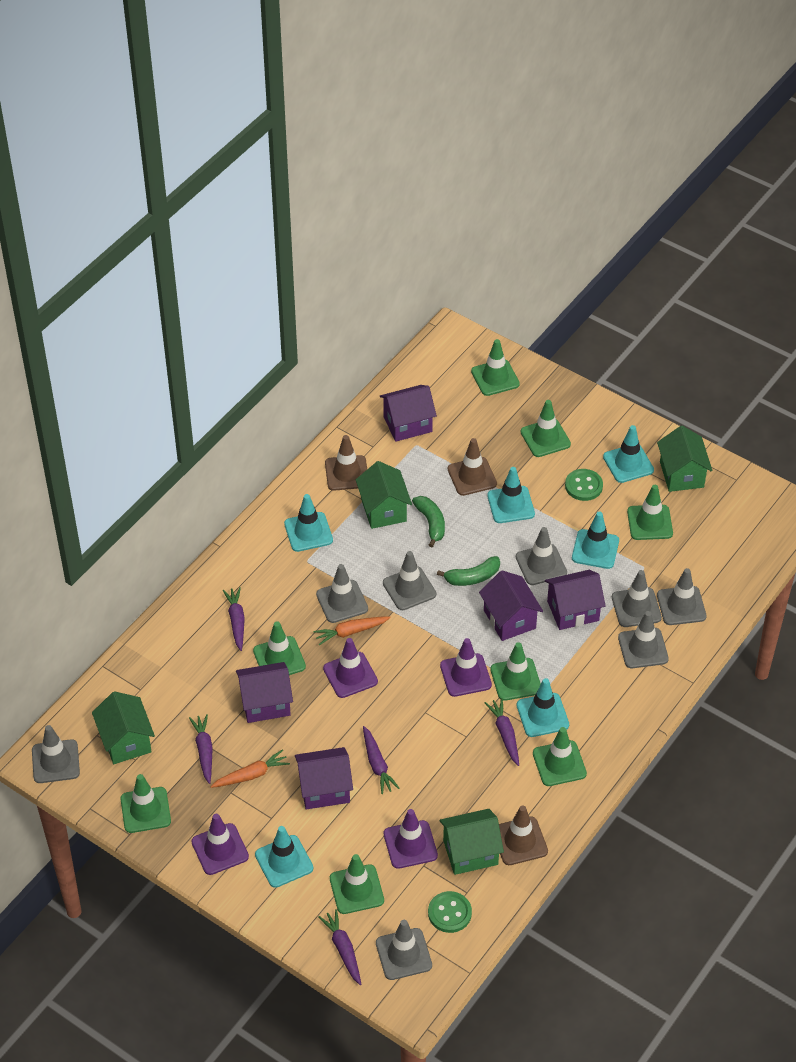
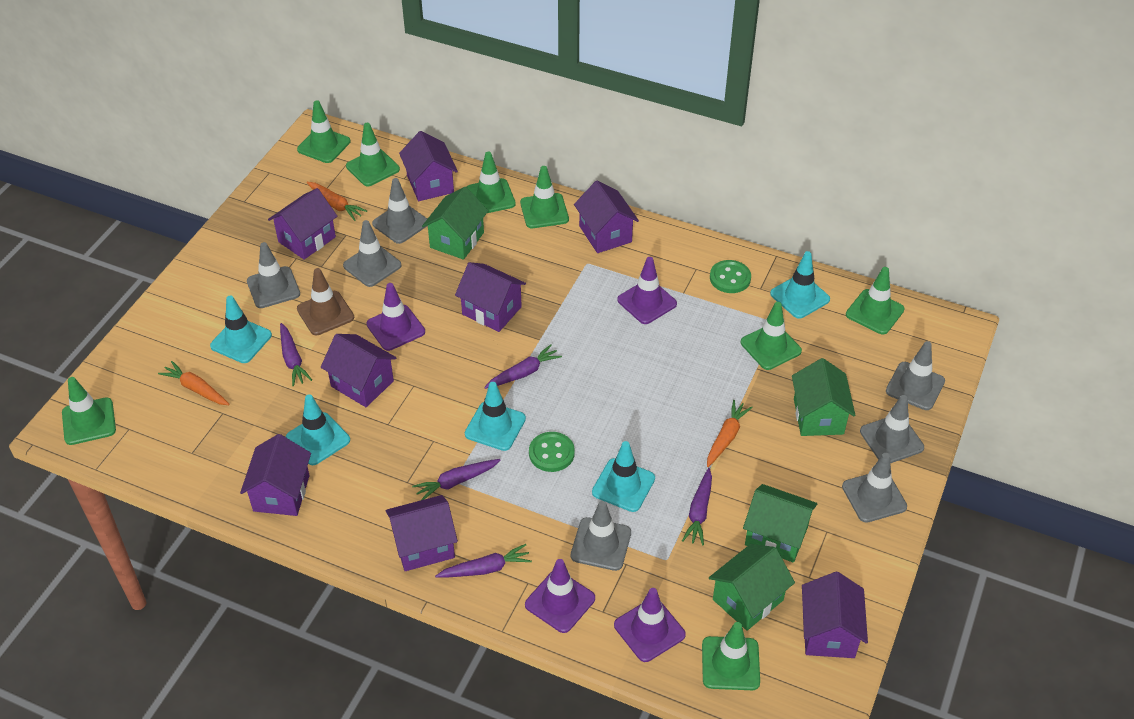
brown traffic cone: 3 -> 1
green banana: 2 -> 0
grey traffic cone: 8 -> 7
orange carrot: 2 -> 3
purple house: 5 -> 8
turquoise traffic cone: 6 -> 5

